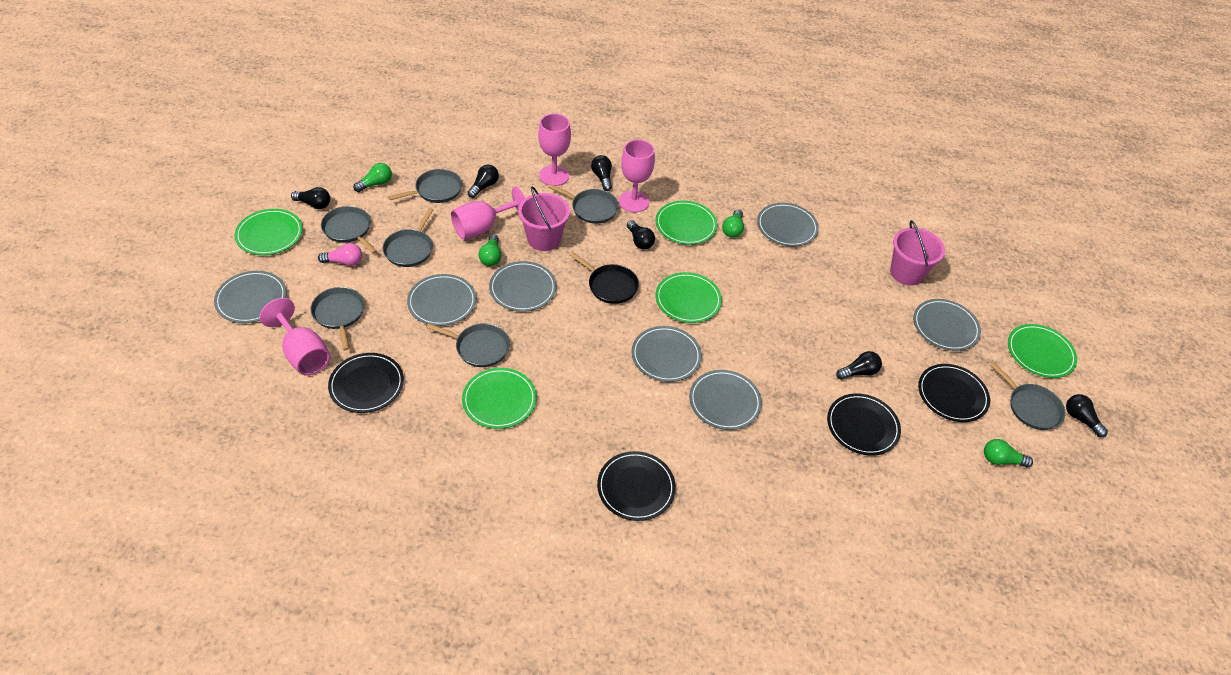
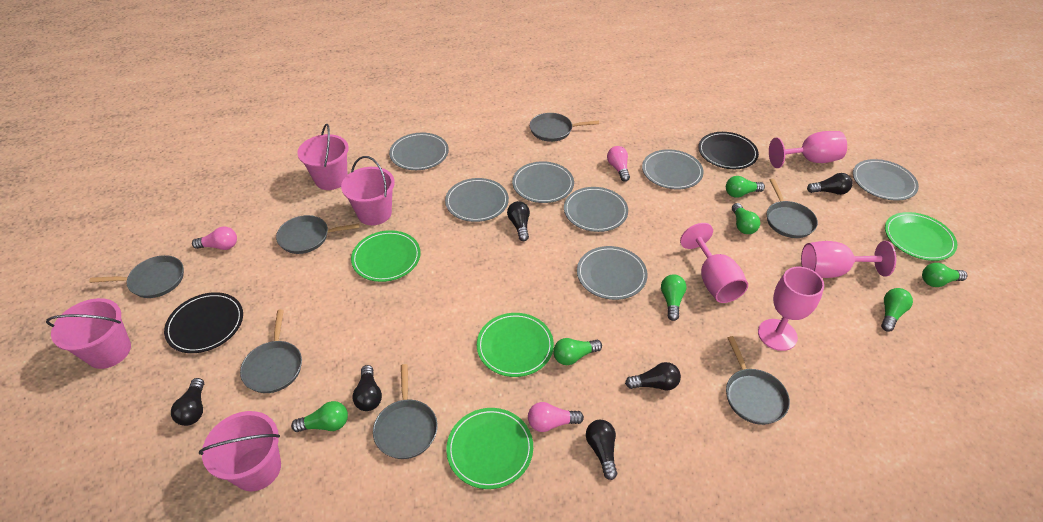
black pan: 1 -> 0
black plate: 4 -> 2
green light bulb: 4 -> 7
green plate: 5 -> 4
pink bucket: 2 -> 4
pink light bulb: 1 -> 3

